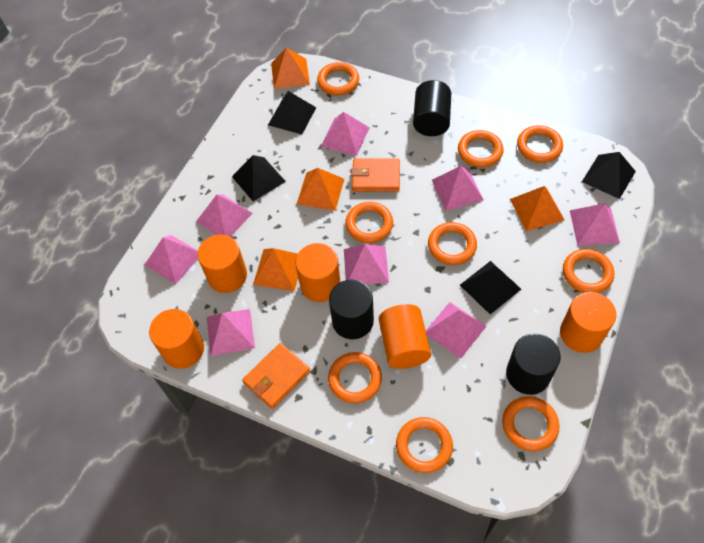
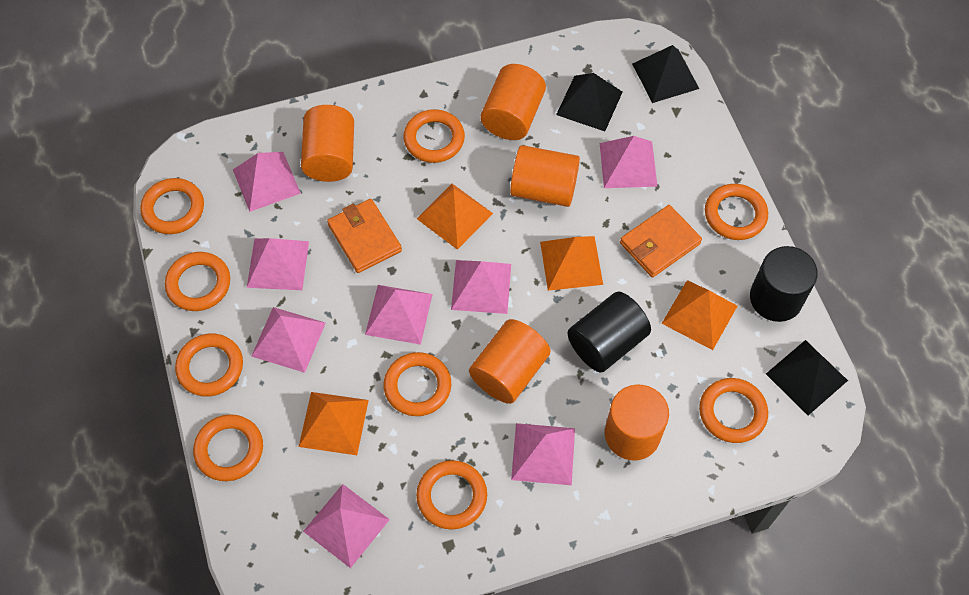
black cylinder: 3 -> 2
black pyramid: 4 -> 3

